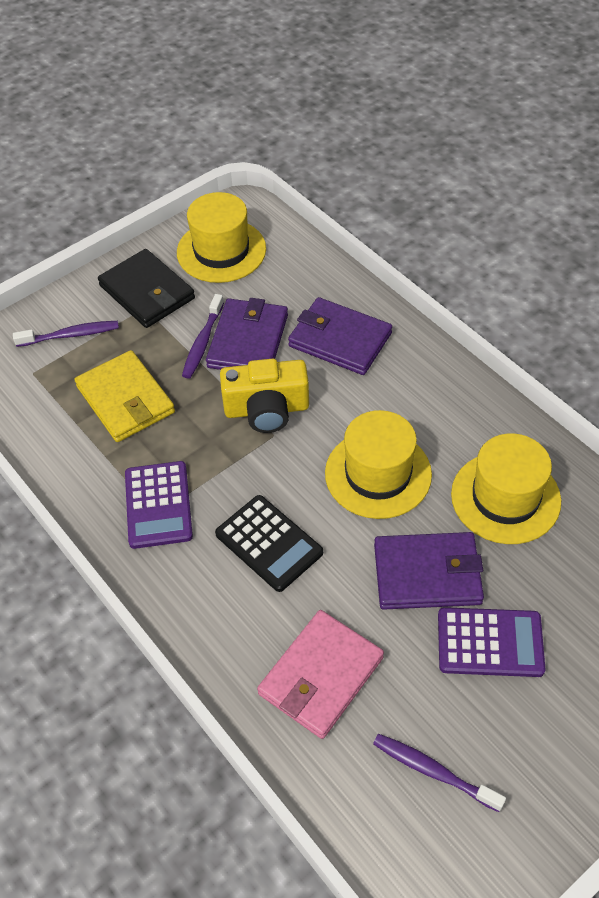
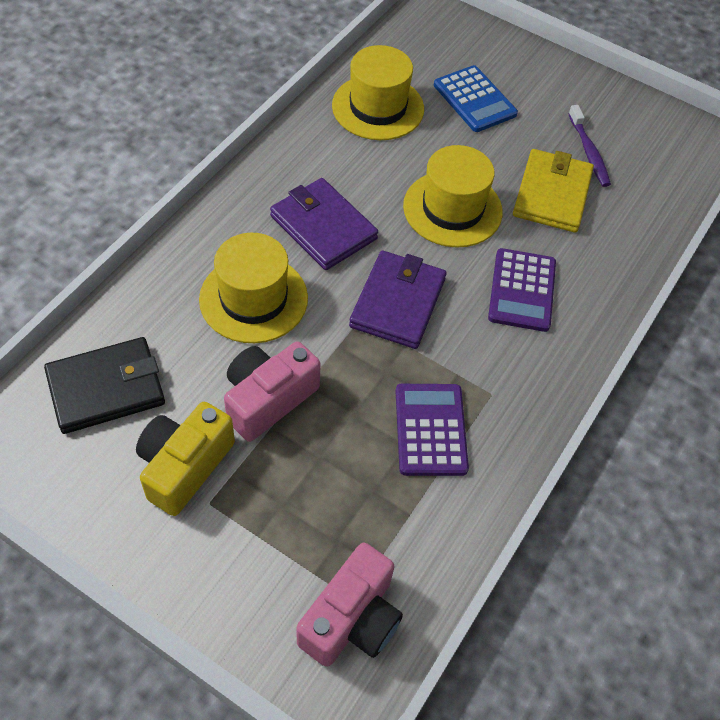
black calculator: 1 -> 0
blue calculator: 0 -> 1
pink camera: 0 -> 2
pink wallet: 1 -> 0
purple toothbrush: 3 -> 1
purple wallet: 3 -> 2

